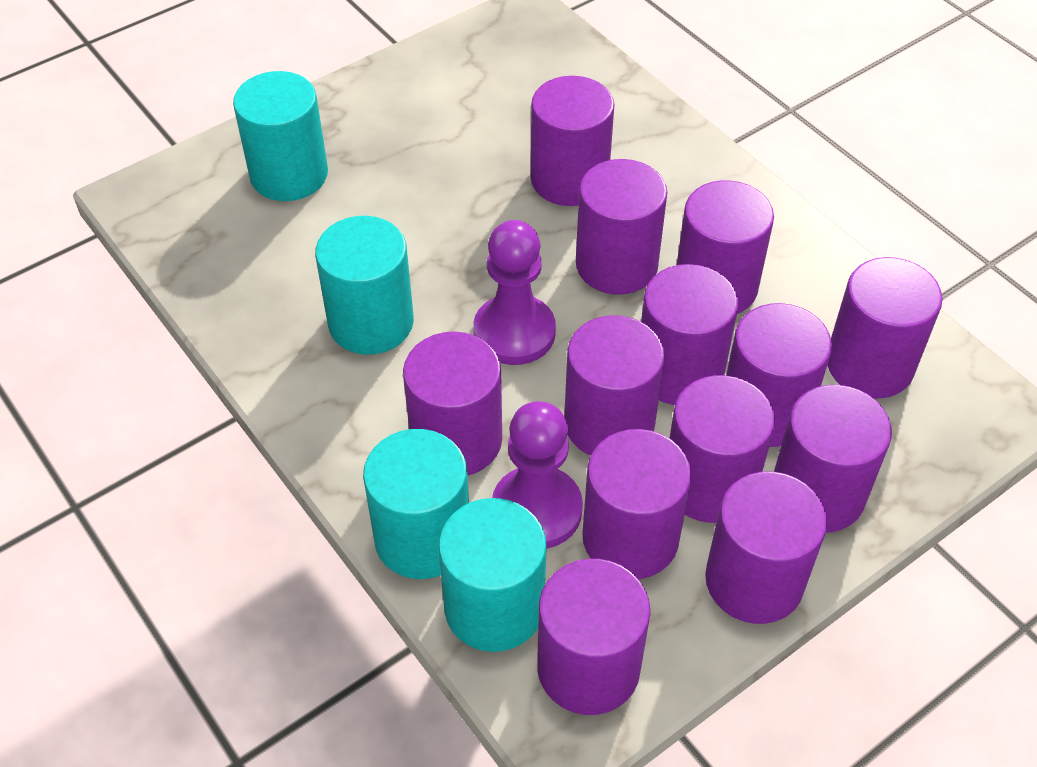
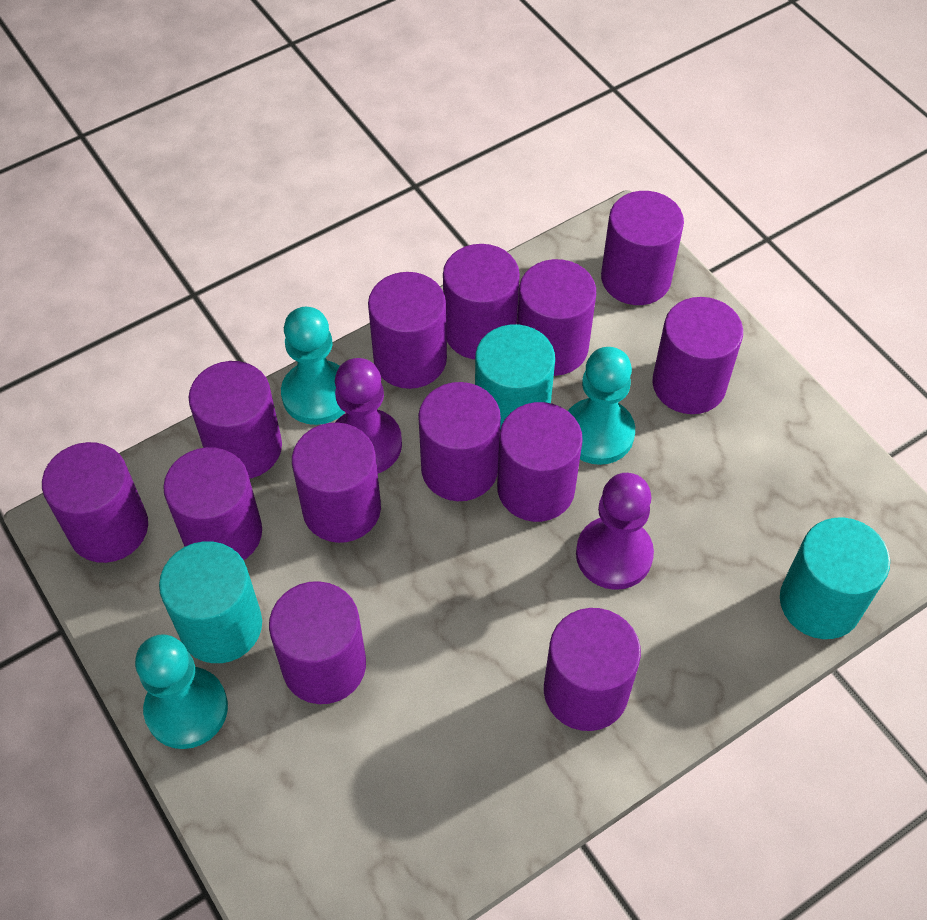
turquoise cylinder: 4 -> 3
turquoise pawn: 0 -> 3

